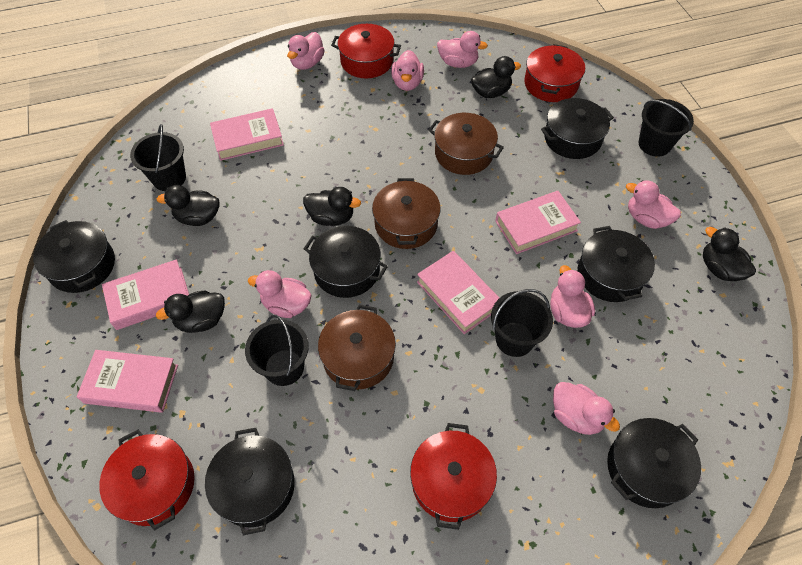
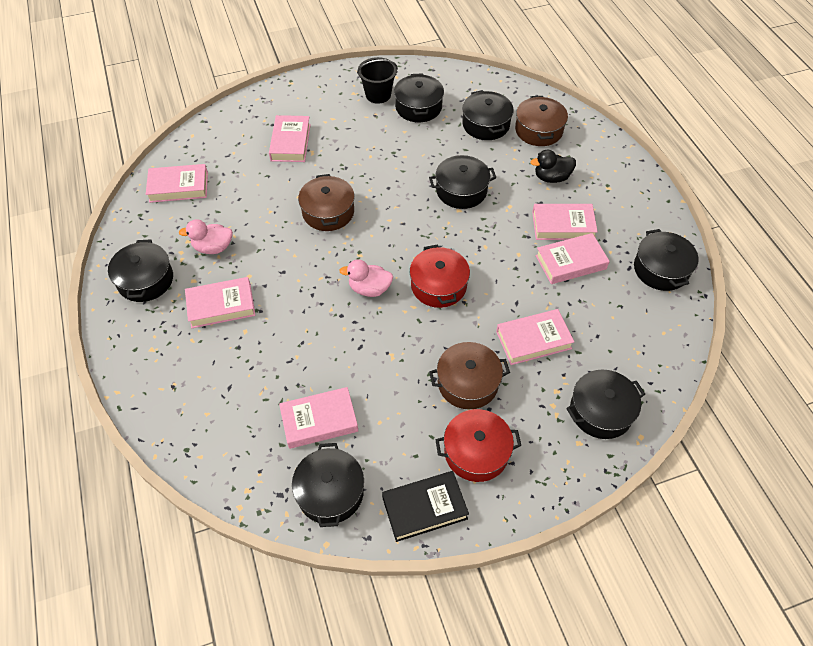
black book: 0 -> 1
black bucket: 4 -> 1
black duck: 5 -> 1
black pot: 6 -> 7
pink book: 5 -> 7
pink duck: 7 -> 2
red pot: 4 -> 2

